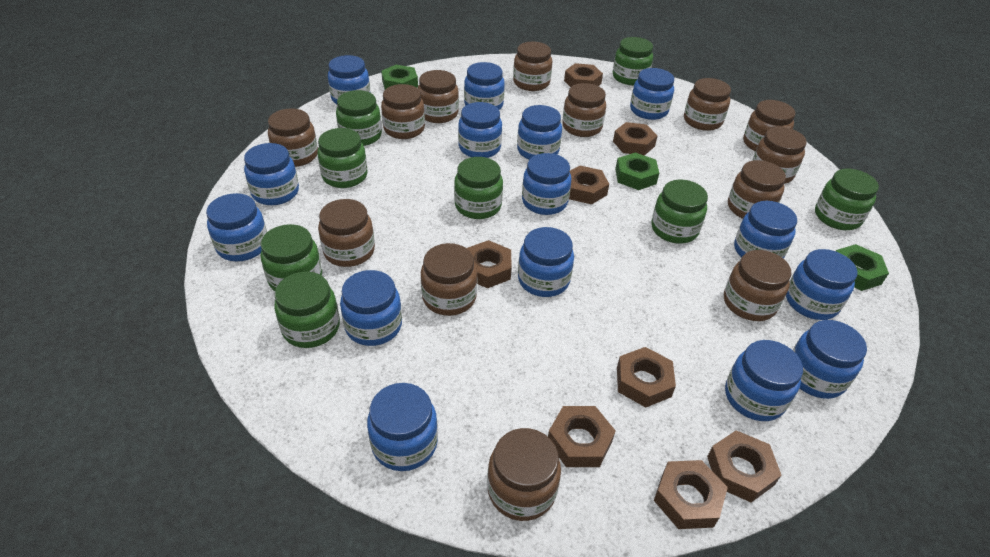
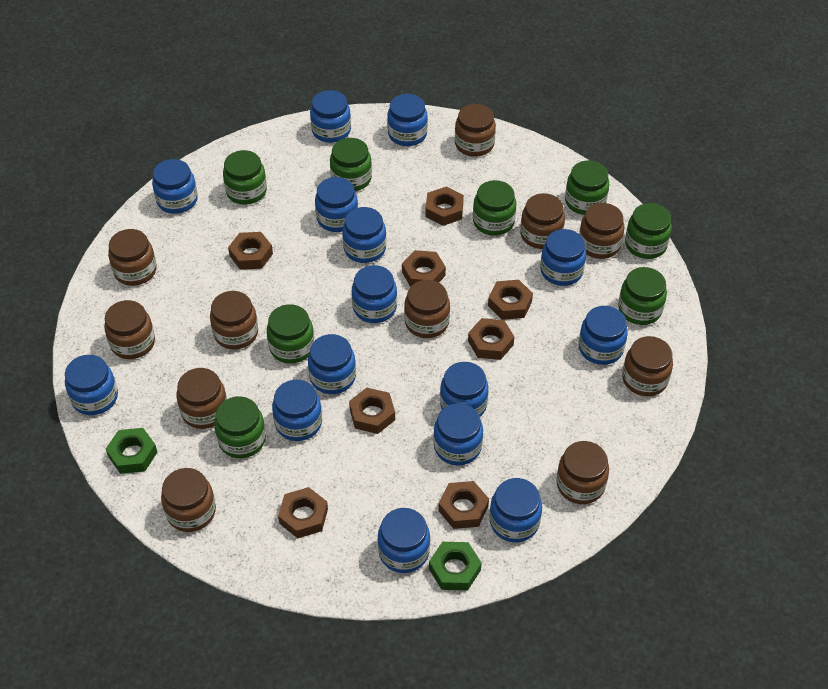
brown jar: 13 -> 11
green nut: 3 -> 2

